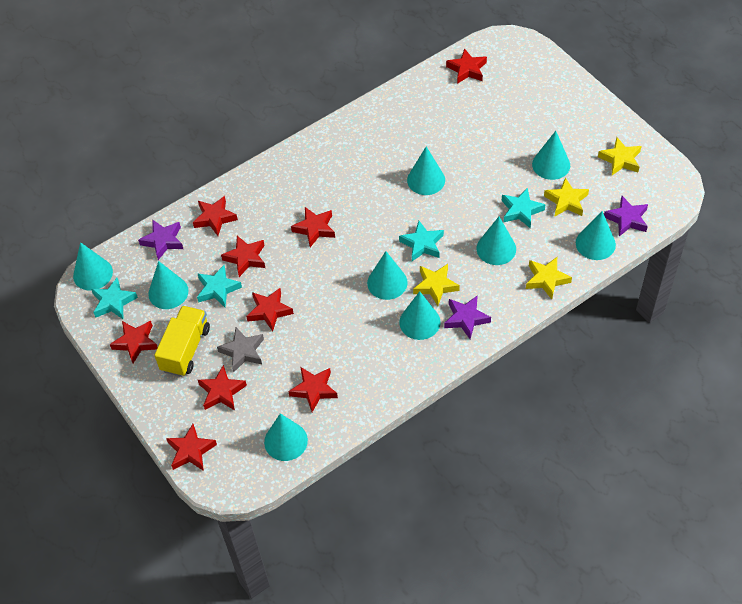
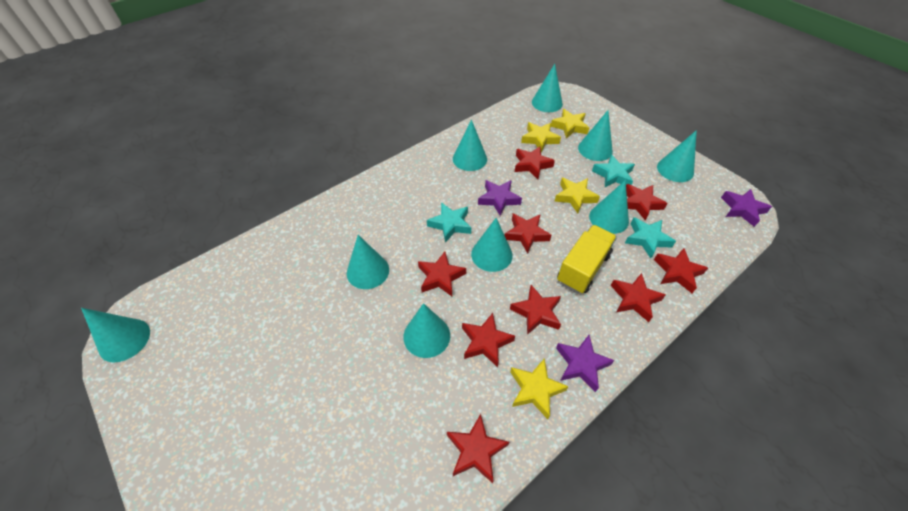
grey star: 1 -> 0
turquoise star: 4 -> 3

